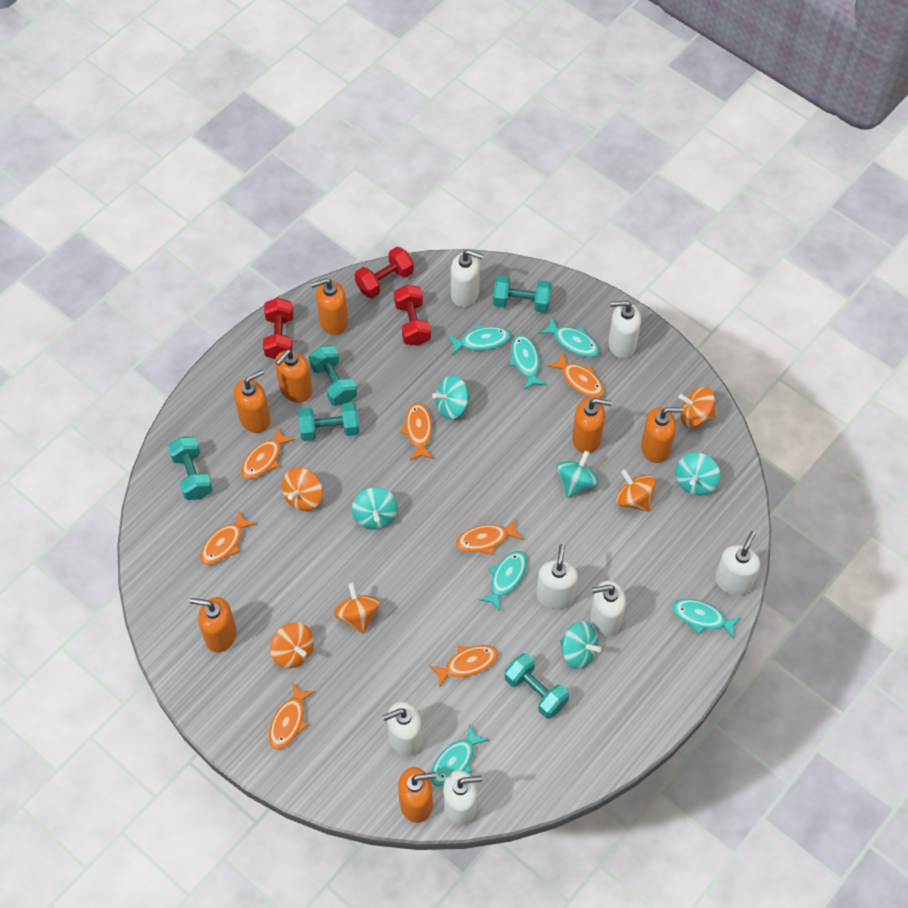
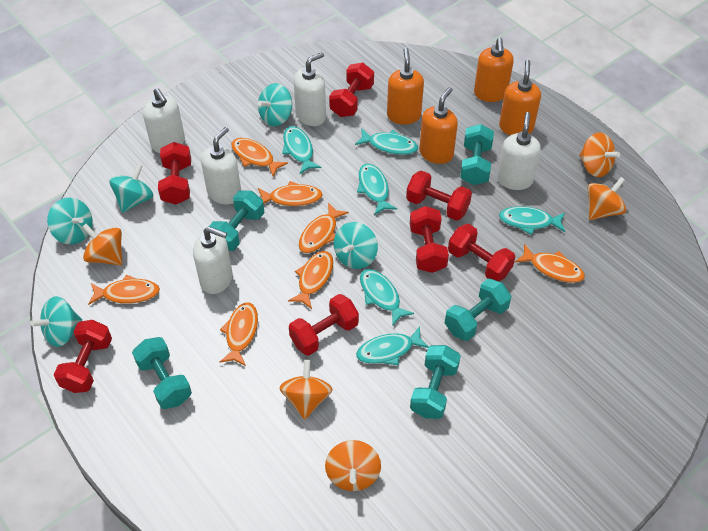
orange soap dispenser: 7 -> 4
red dumbbell: 3 -> 7
white soap dispenser: 7 -> 5

